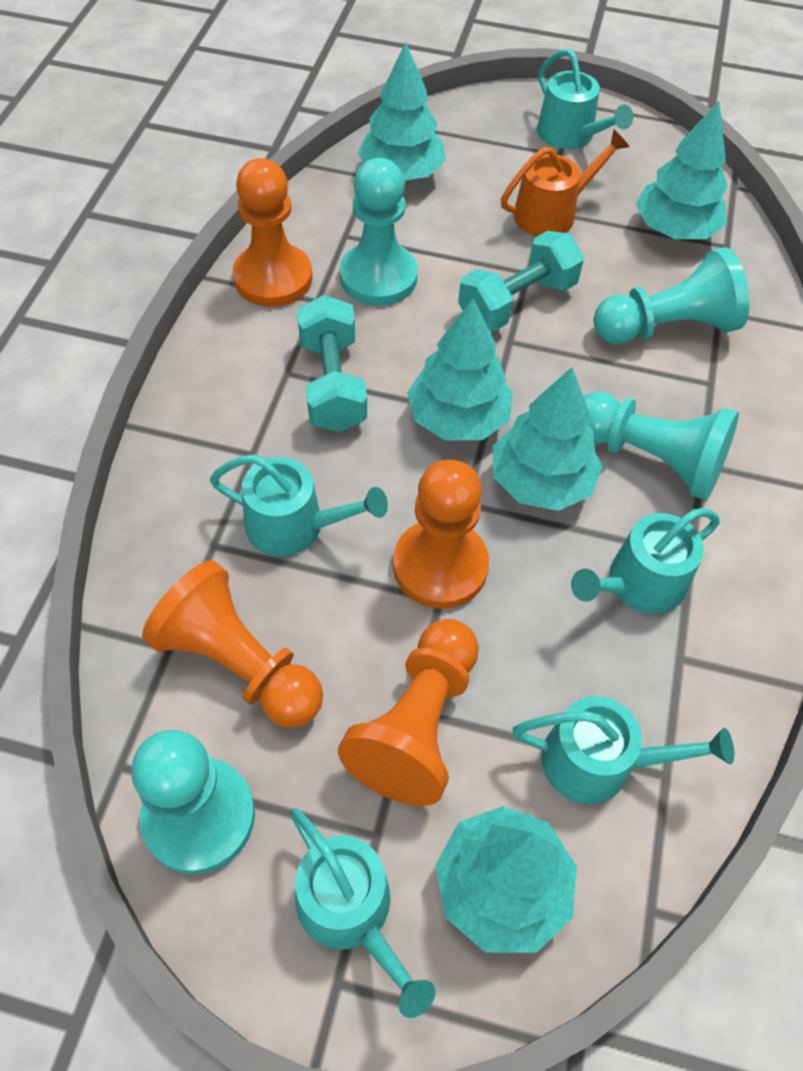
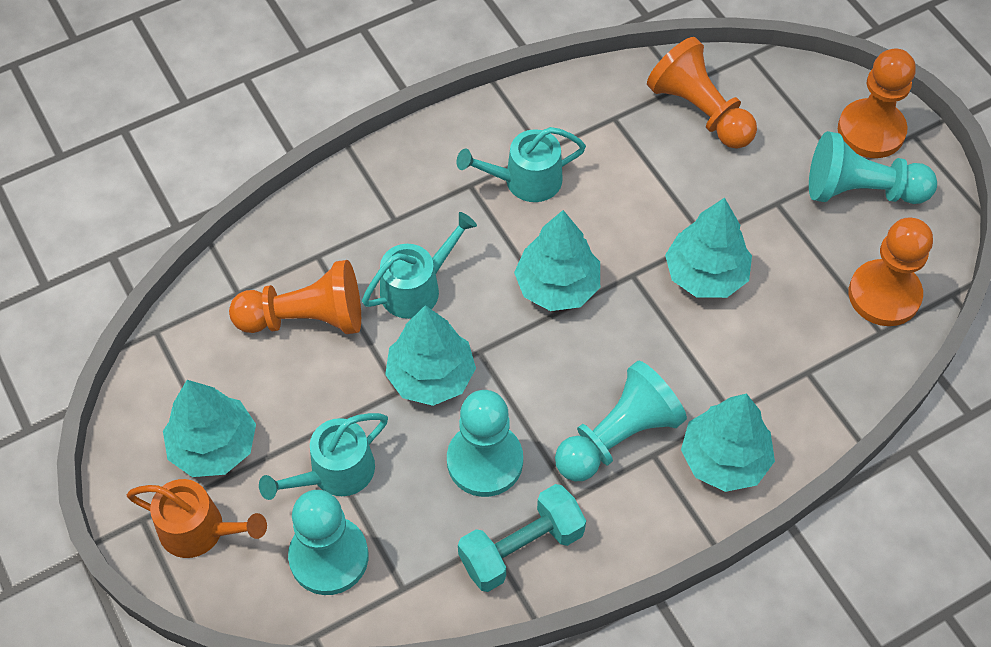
turquoise dumbbell: 2 -> 1
turquoise watering can: 5 -> 3

